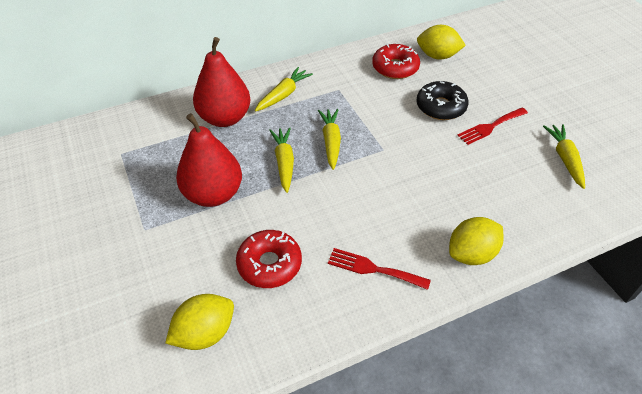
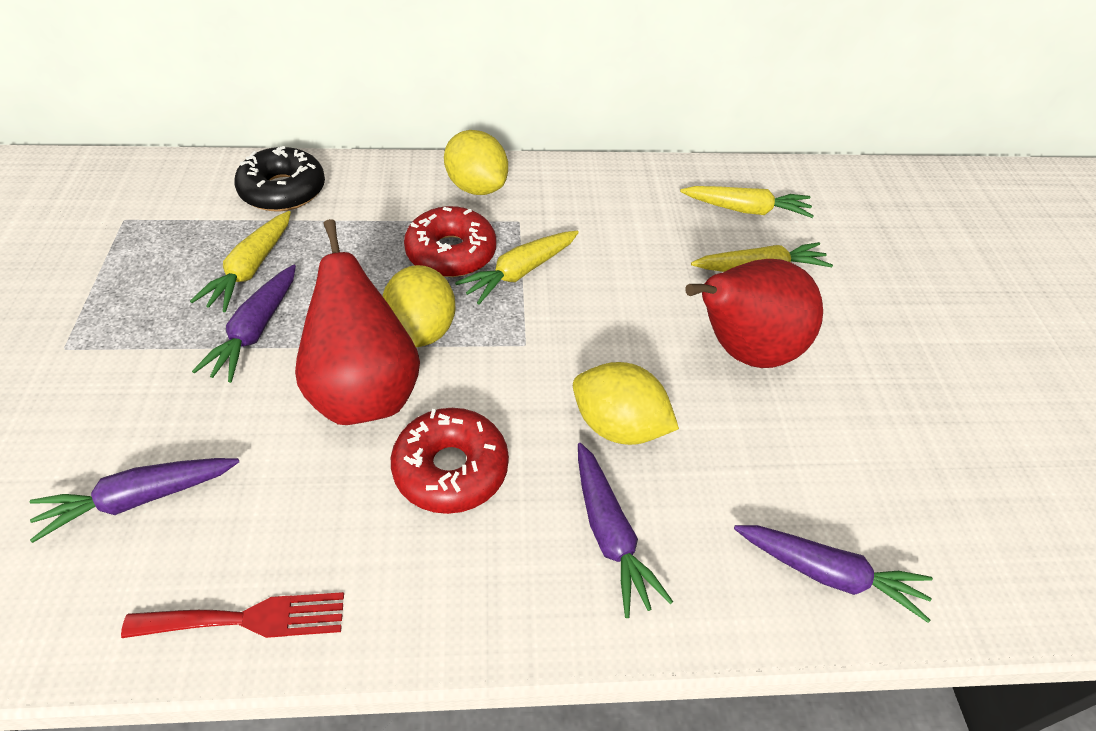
purple carrot: 0 -> 4
red fork: 2 -> 1

